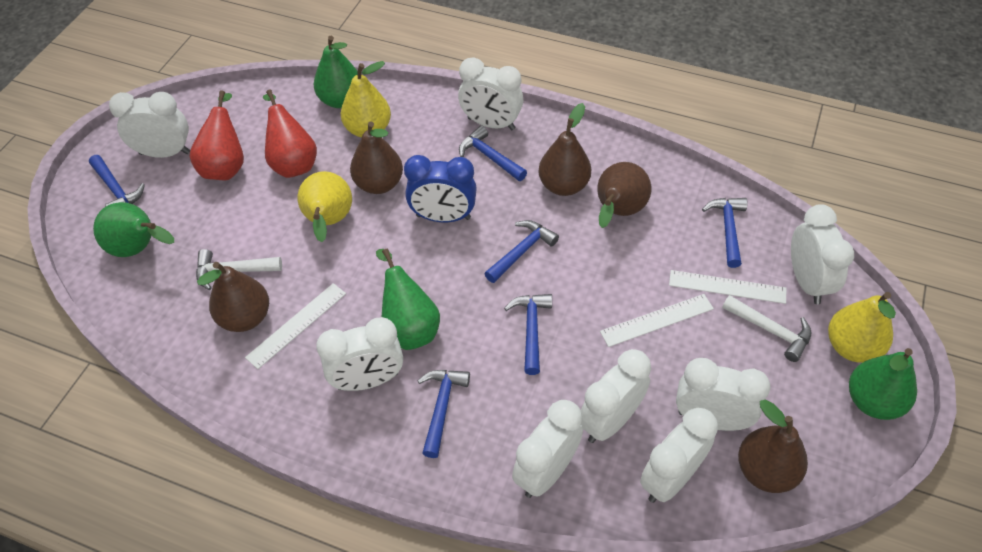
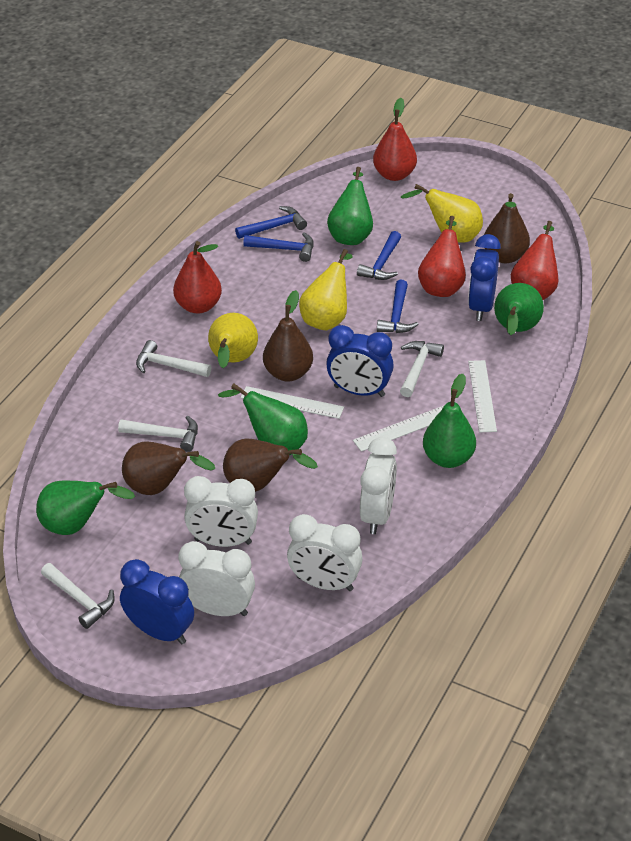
blue clock: 1 -> 3
blue hammer: 6 -> 4
brown pear: 5 -> 4
green pear: 4 -> 5
red pear: 2 -> 4
white clock: 8 -> 4
white hammer: 2 -> 4

